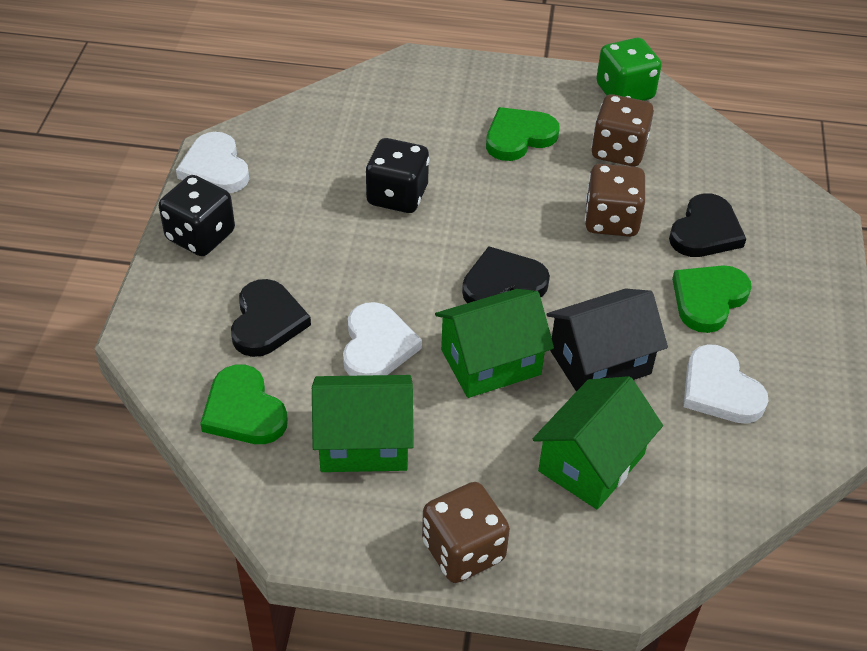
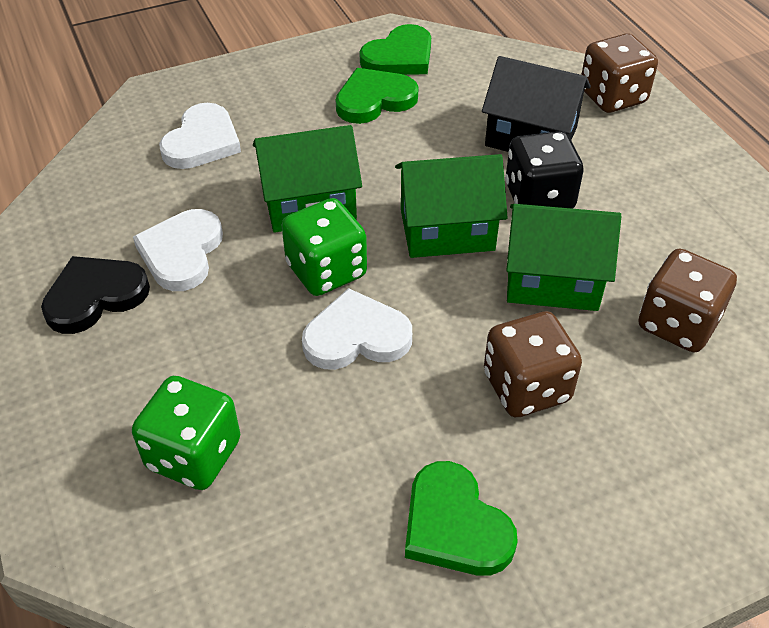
black dice: 2 -> 1
black heart: 3 -> 1
green dice: 1 -> 2

